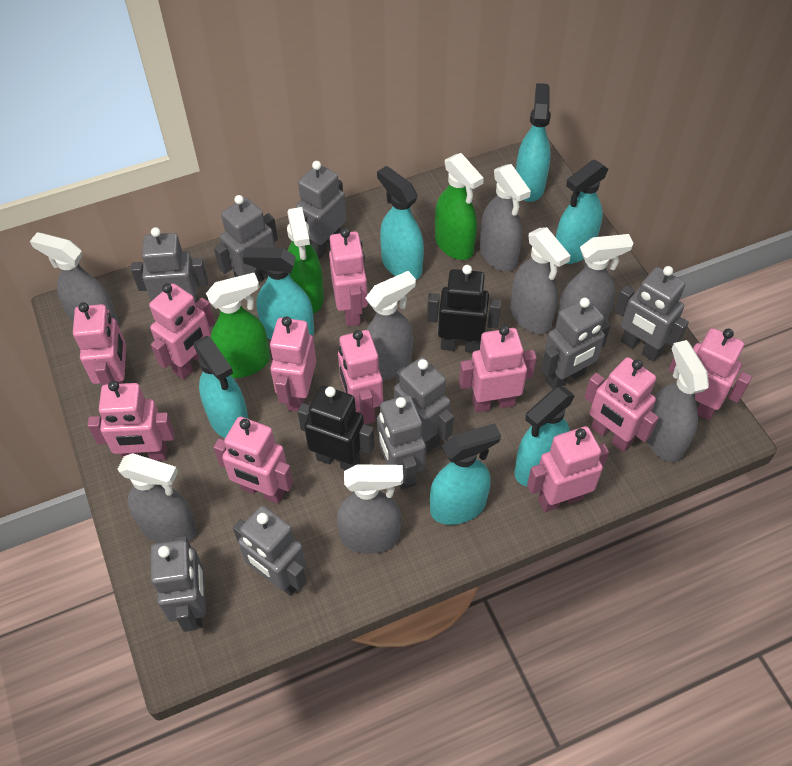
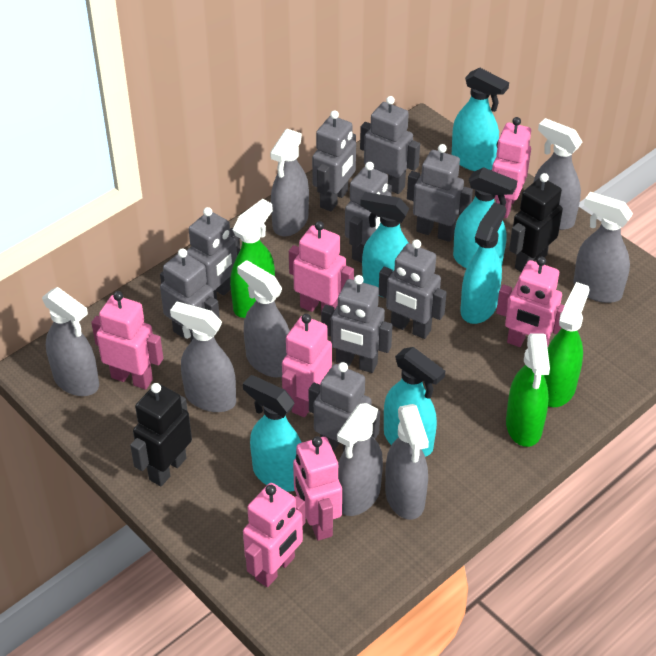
pink robot: 11 -> 7
turquoise spray bottle: 7 -> 6

